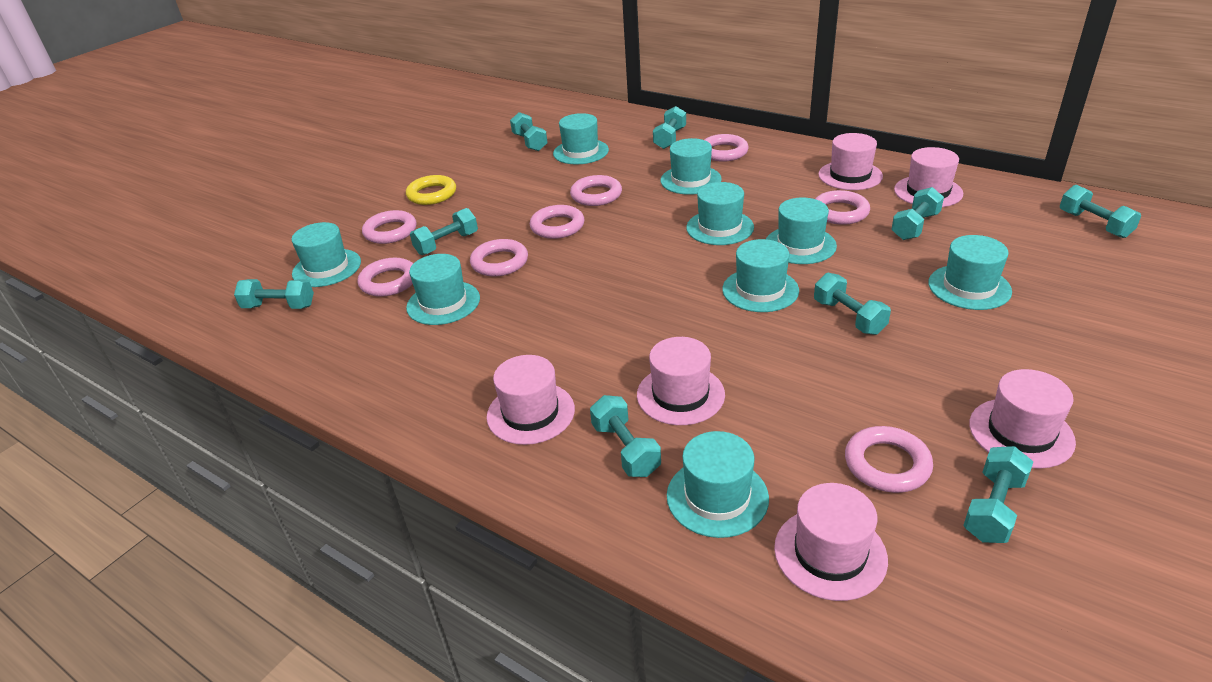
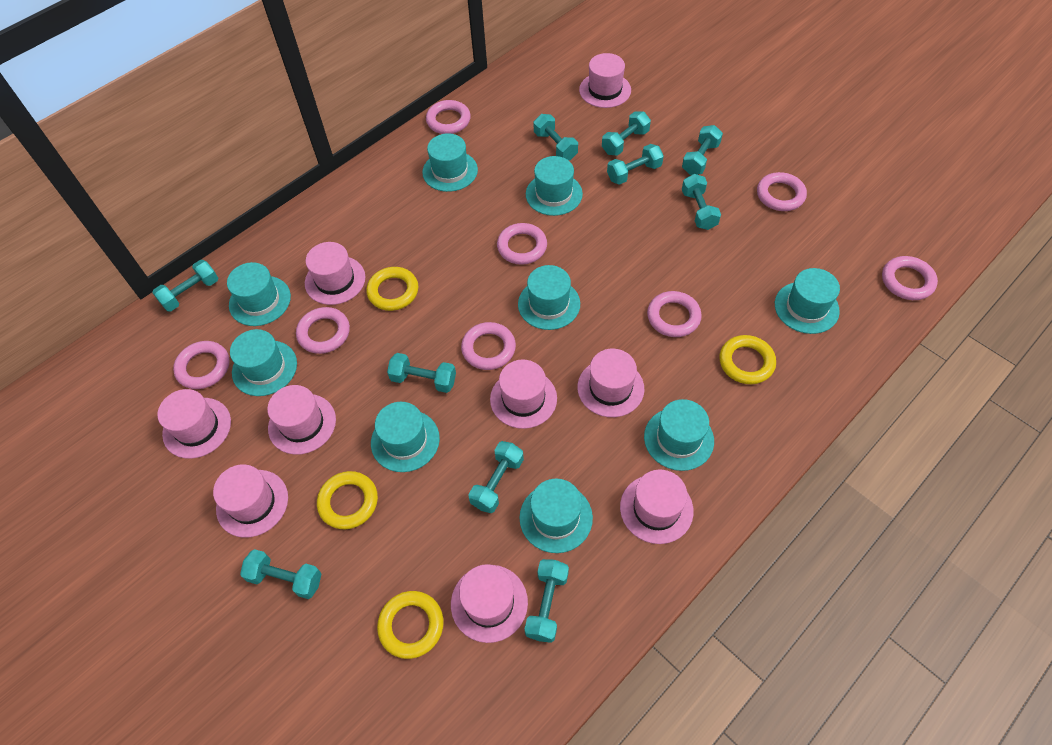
pink hat: 6 -> 9
turquoise dumbbell: 9 -> 10
yellow ring: 1 -> 4

